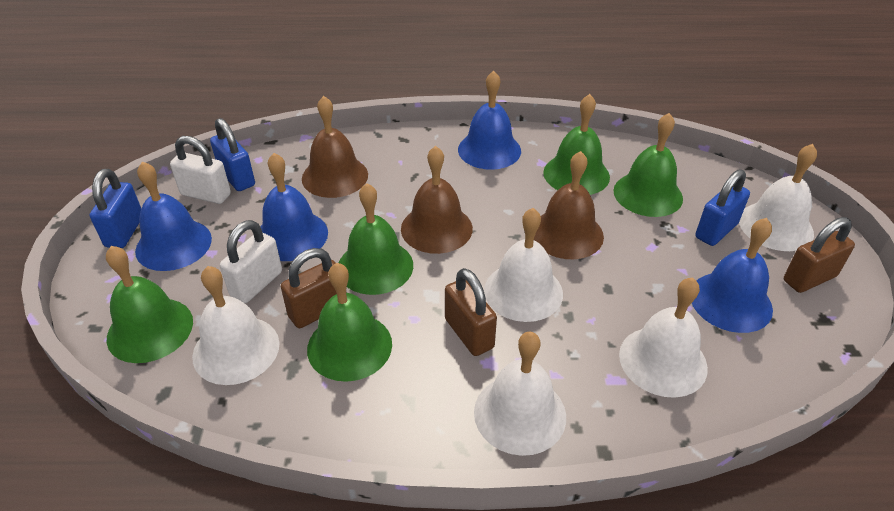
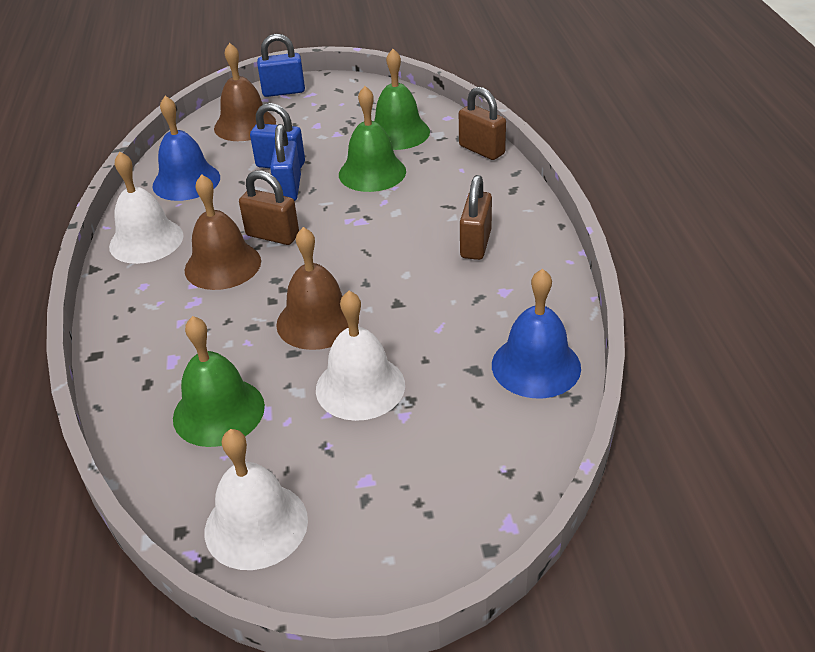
blue bell: 4 -> 2
green bell: 5 -> 3
white bell: 5 -> 3
white padlock: 2 -> 0

